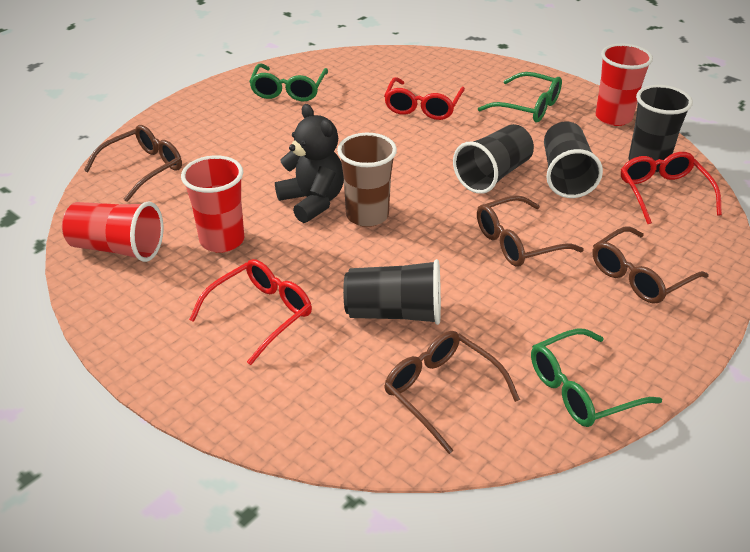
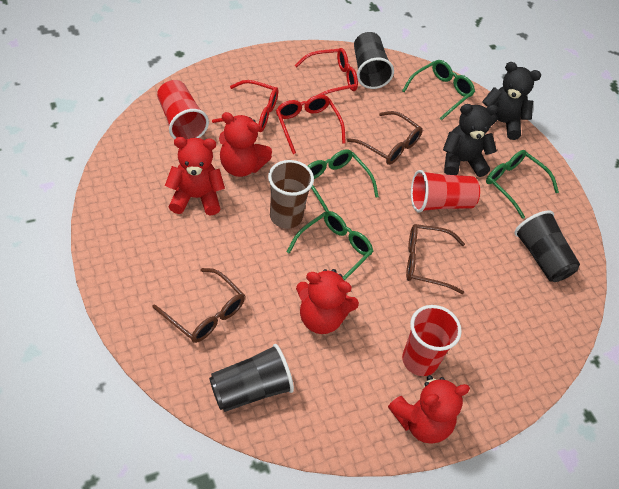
black cup: 4 -> 3
black teddy bear: 1 -> 2
brown glasses: 4 -> 3
green glasses: 3 -> 4
red teddy bear: 0 -> 4

